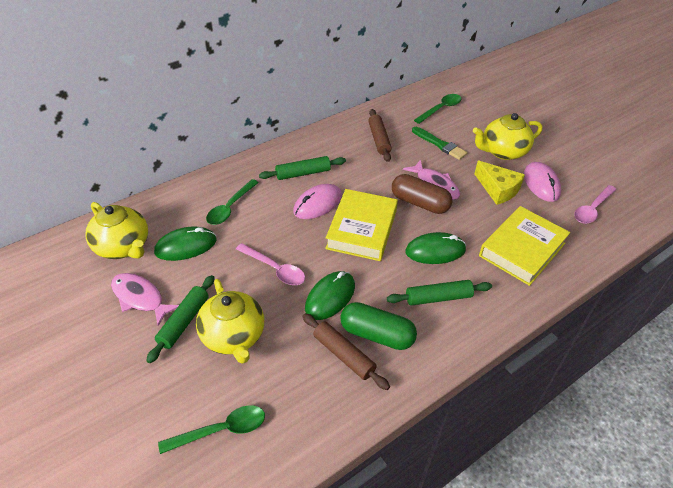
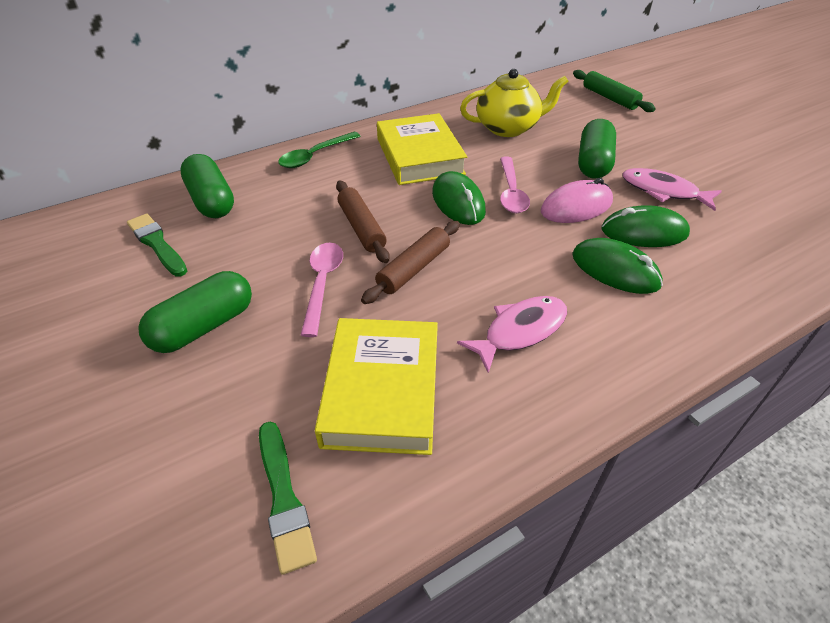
brown capsule: 1 -> 0
green brush: 1 -> 2
green capsule: 1 -> 3
green rolling pin: 3 -> 1
green spoon: 3 -> 1
pink mouse: 2 -> 1
yellow cheese: 1 -> 0
yellow teapot: 3 -> 1

